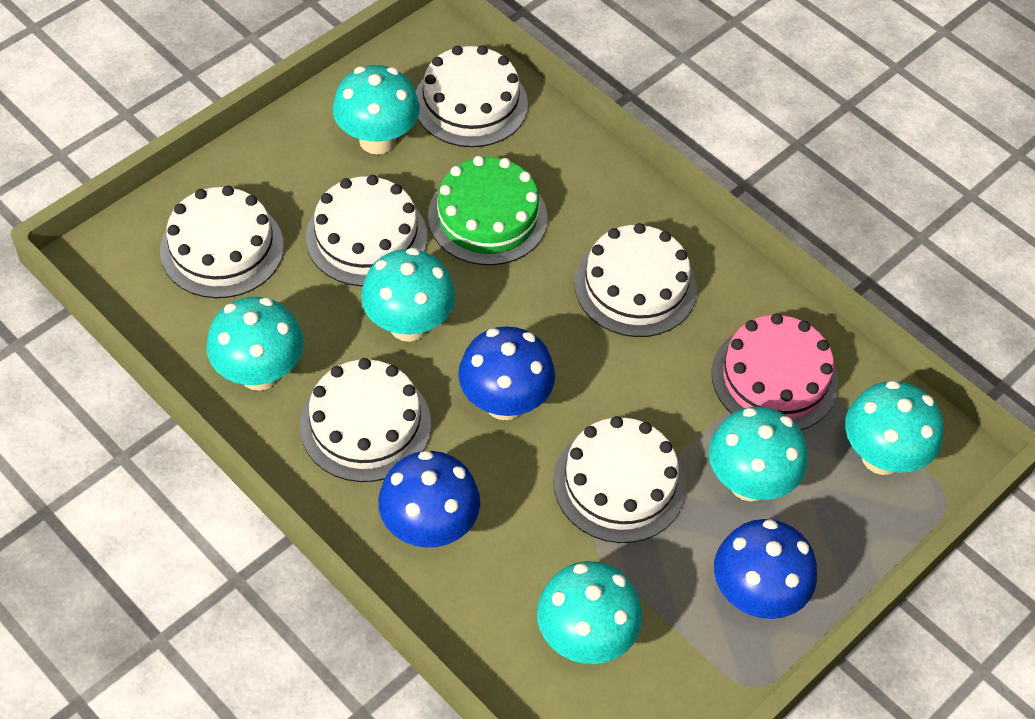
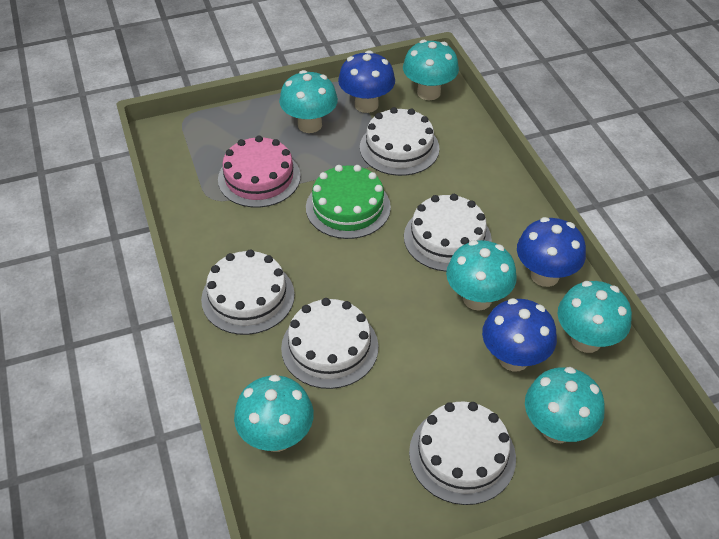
white cake: 6 -> 5

